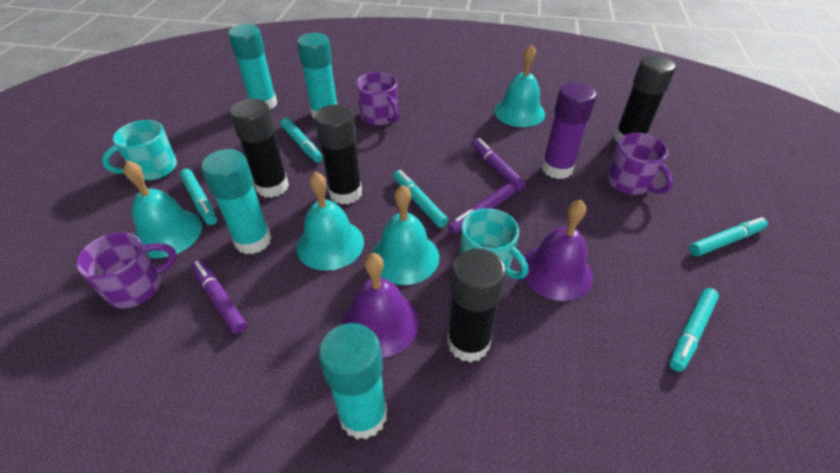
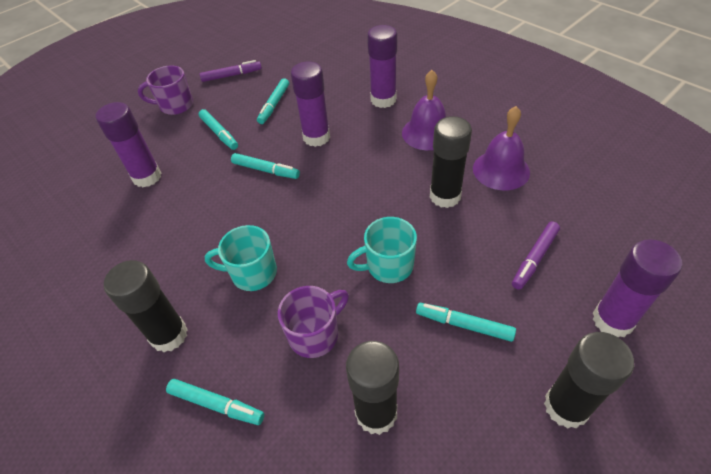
purple glue stick: 1 -> 4
purple marker: 3 -> 2
purple mug: 3 -> 2
turquoise bell: 4 -> 0
turquoise glue stick: 4 -> 0

